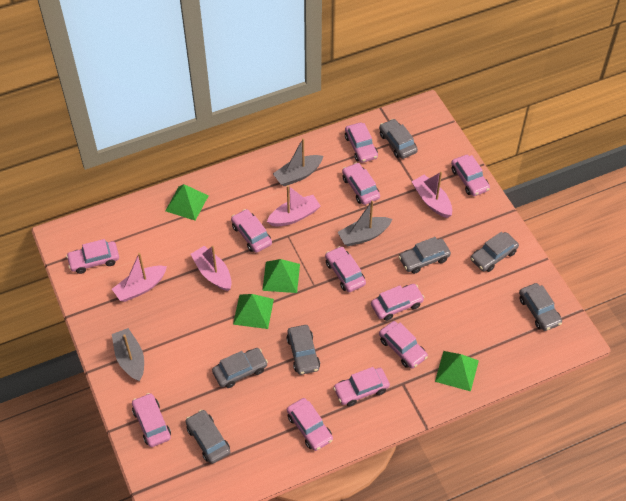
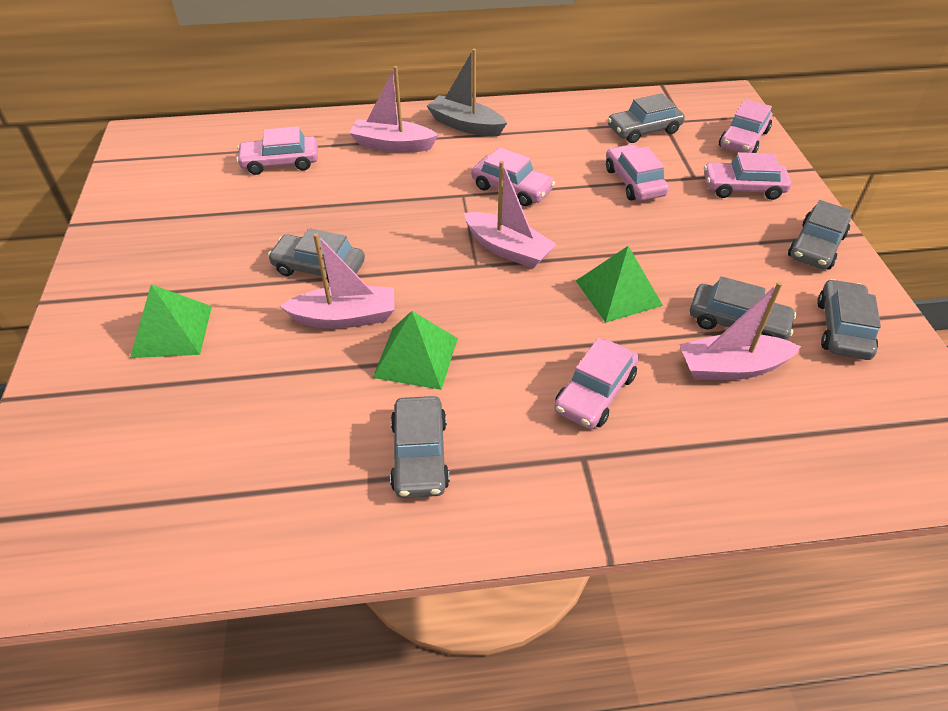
green pyramid: 4 -> 3
grey boat: 3 -> 1
grey car: 7 -> 6
pink car: 11 -> 6

